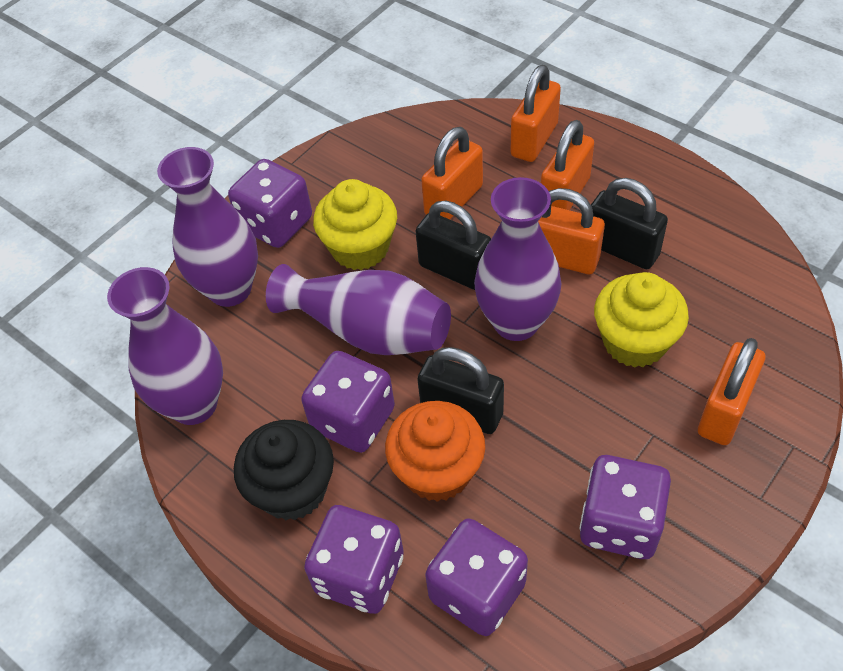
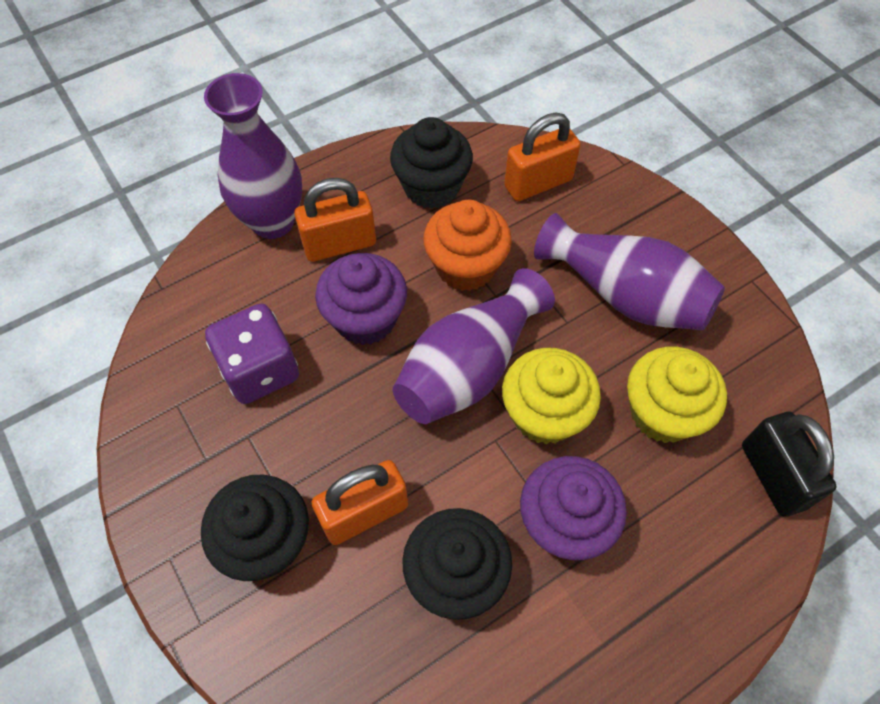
black cupcake: 1 -> 3
black padlock: 3 -> 1
orange padlock: 5 -> 3
purple cupcake: 0 -> 2
purple dice: 5 -> 1
purple vase: 4 -> 3

